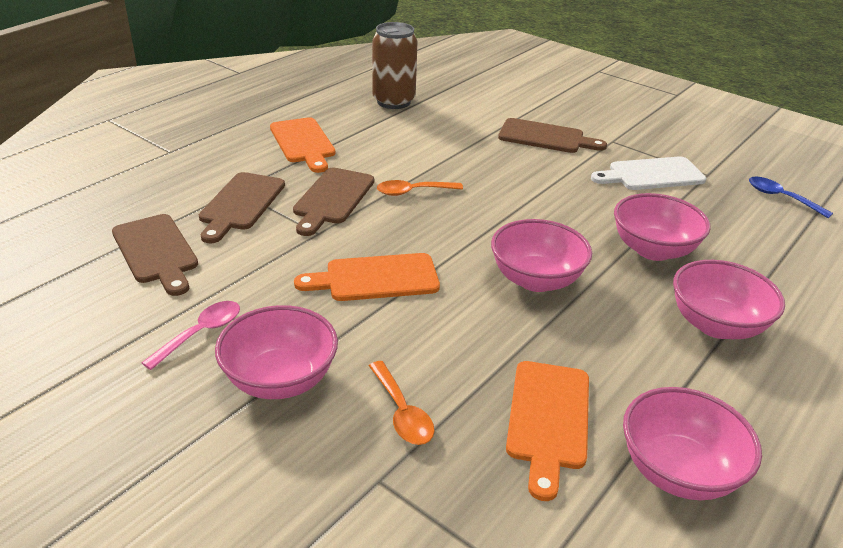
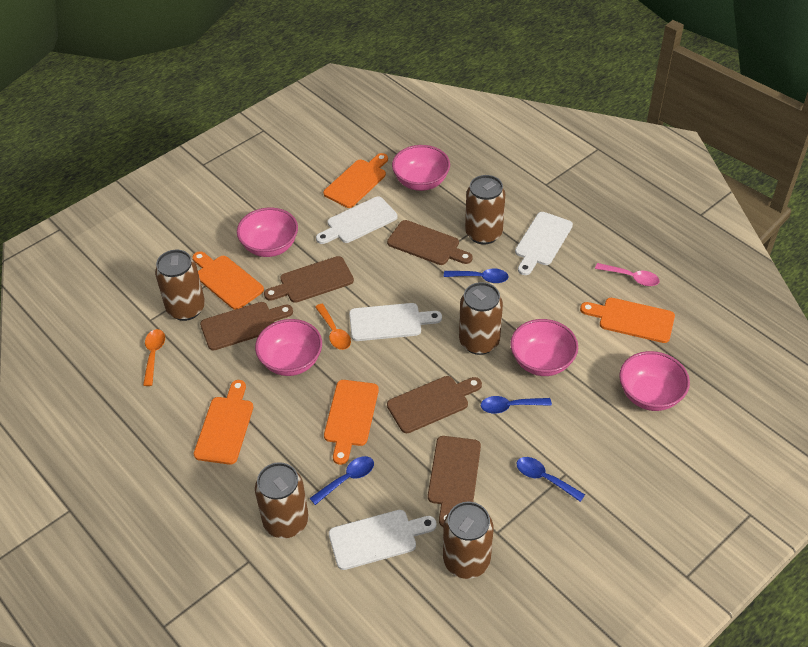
blue spoon: 1 -> 4
brown can: 1 -> 5
brown cutting board: 4 -> 5
orange cutting board: 3 -> 5
white cutting board: 1 -> 4

